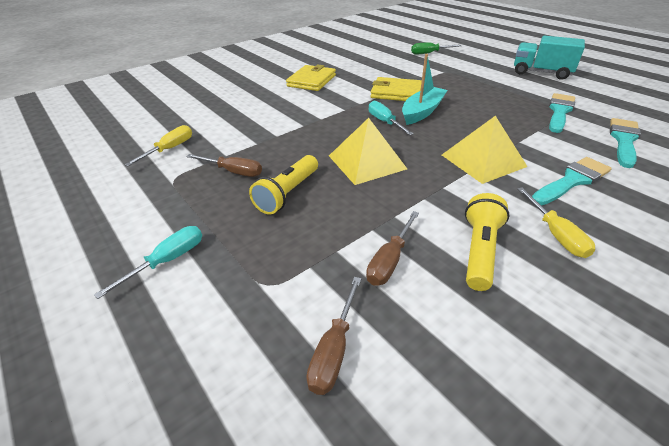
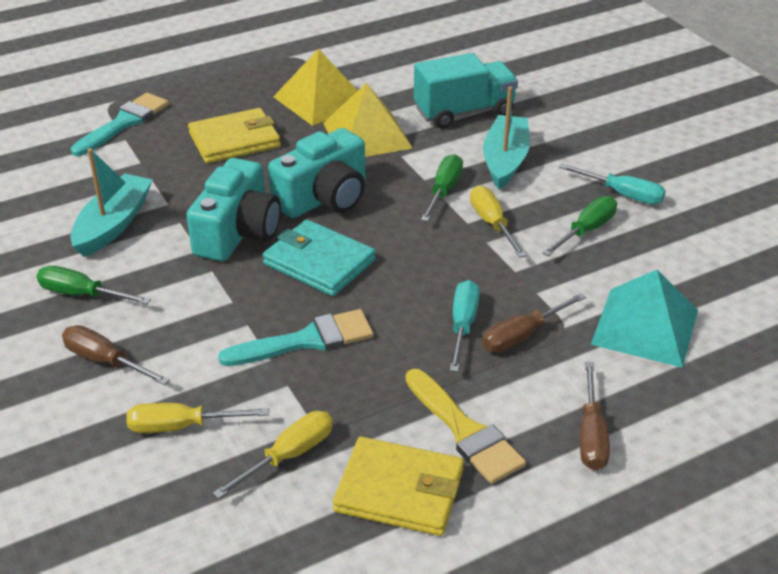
green screwdriver: 1 -> 3
turquoise boat: 1 -> 2
turquoise brush: 3 -> 2
turquoise camera: 0 -> 2
turquoise pyramid: 0 -> 1
turquoise wallet: 0 -> 1
yellow brush: 0 -> 1
yellow flashlight: 2 -> 0
yellow screwdriver: 2 -> 3

